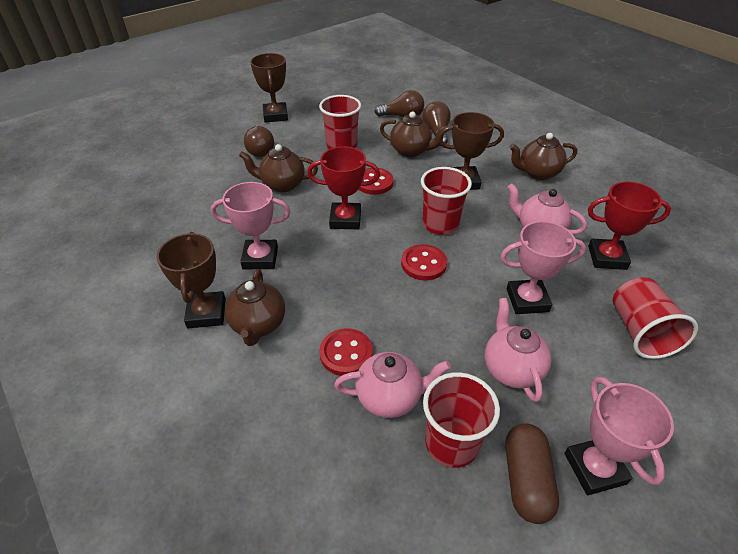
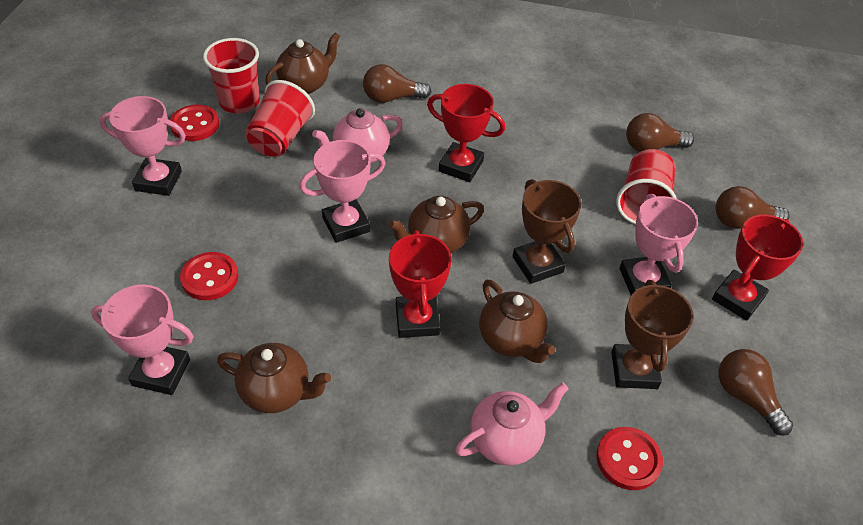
brown capsule: 1 -> 0
brown light bulb: 3 -> 4
brown trophy: 3 -> 2
pink teapot: 3 -> 2
pink trophy: 3 -> 4
red cup: 4 -> 3
red trophy: 2 -> 3

